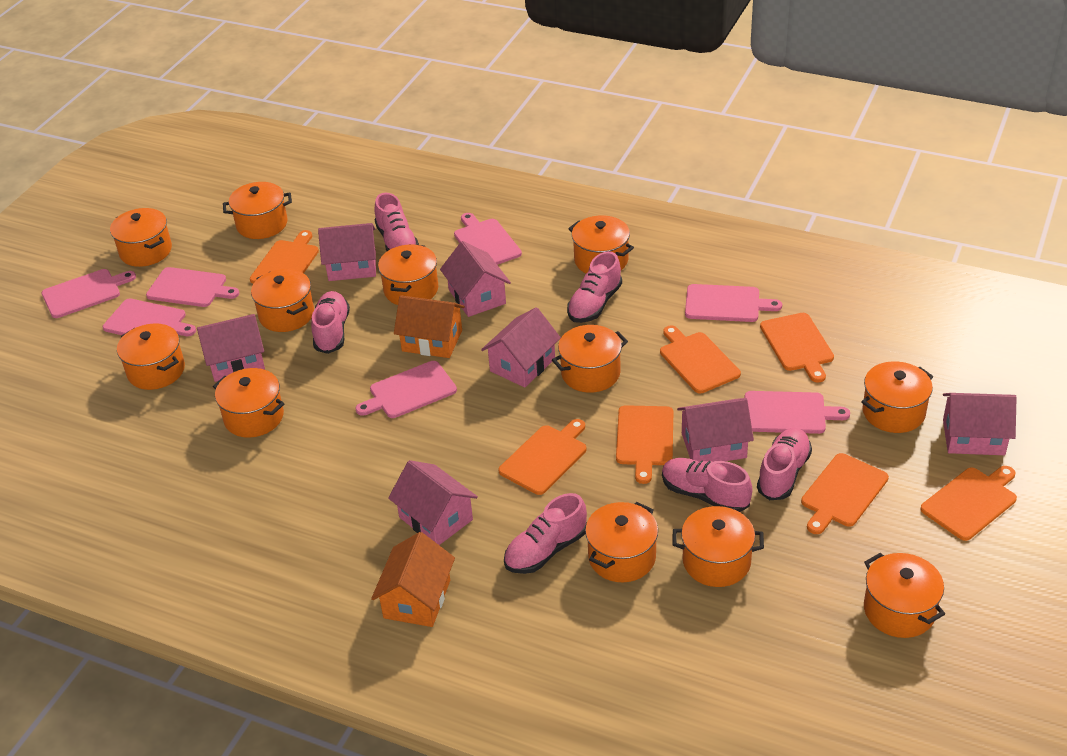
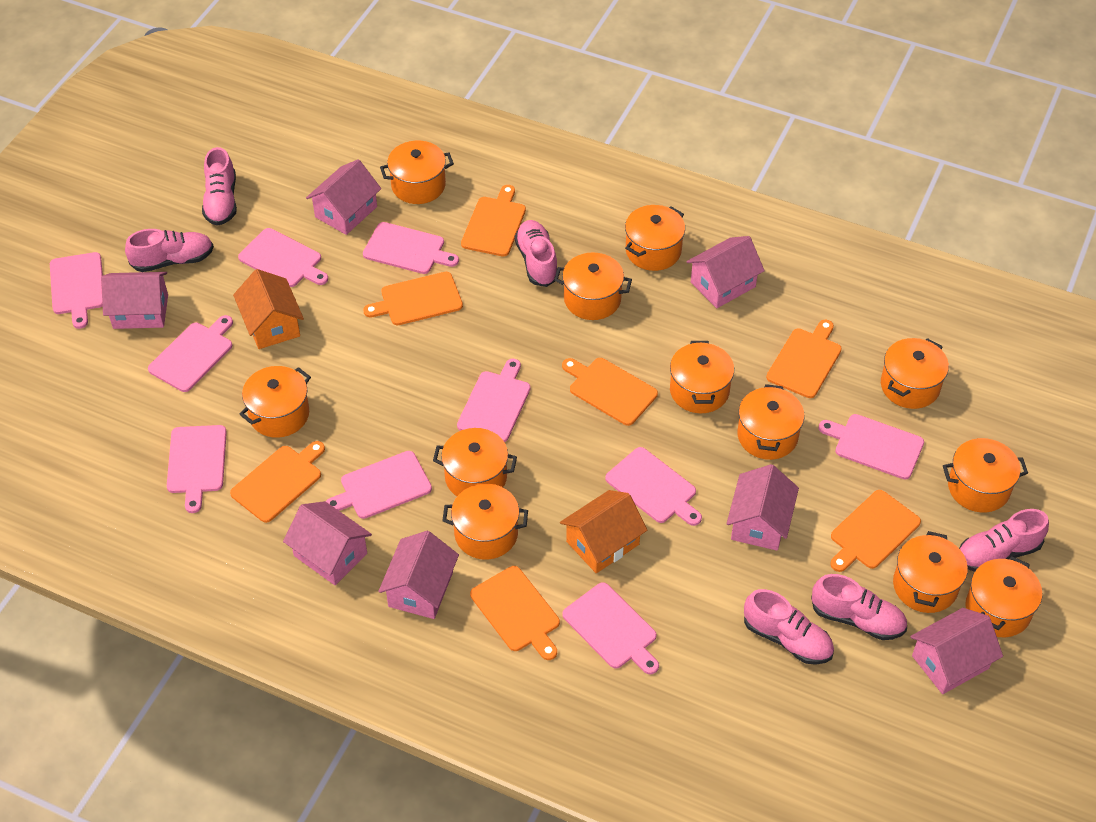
pink cutting board: 7 -> 10

